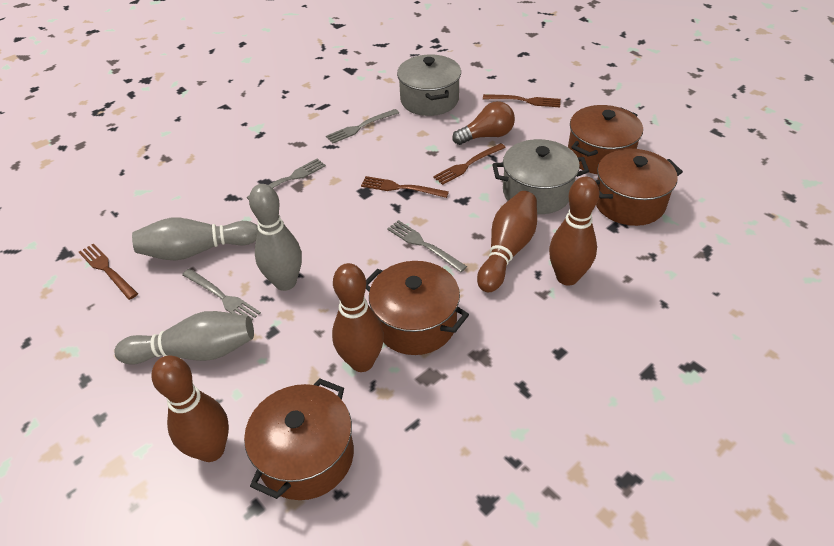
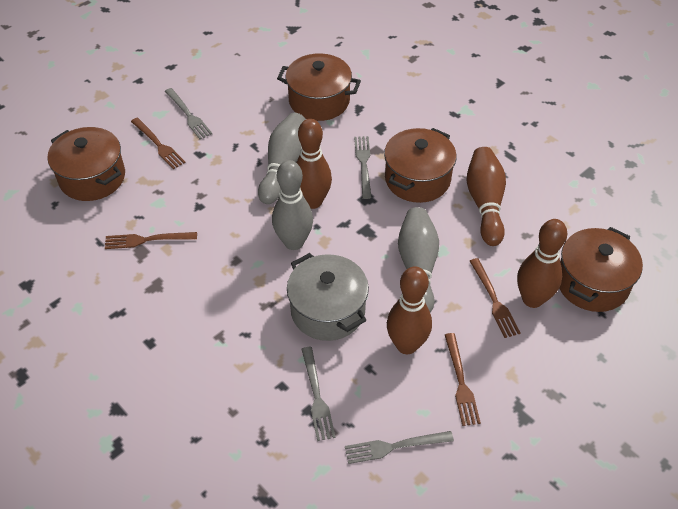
brown light bulb: 1 -> 0
grey pot: 2 -> 1

